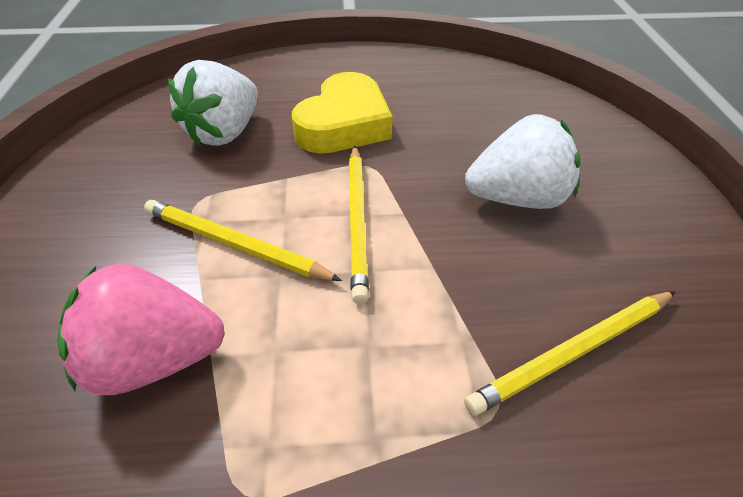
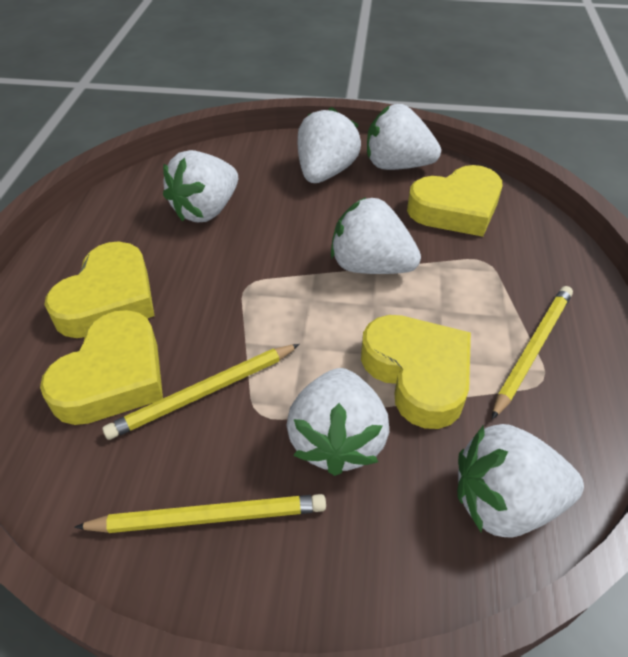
pink strawberry: 1 -> 0
white strawberry: 2 -> 6
yellow heart: 1 -> 4

